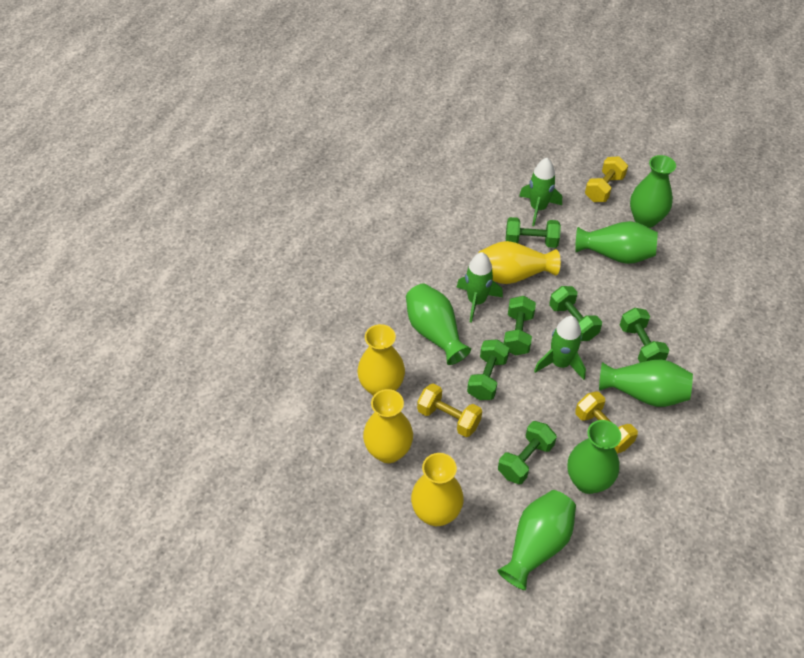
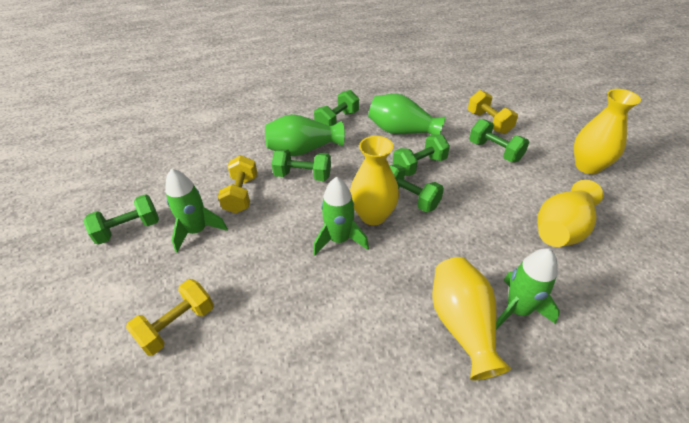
green vase: 6 -> 2

